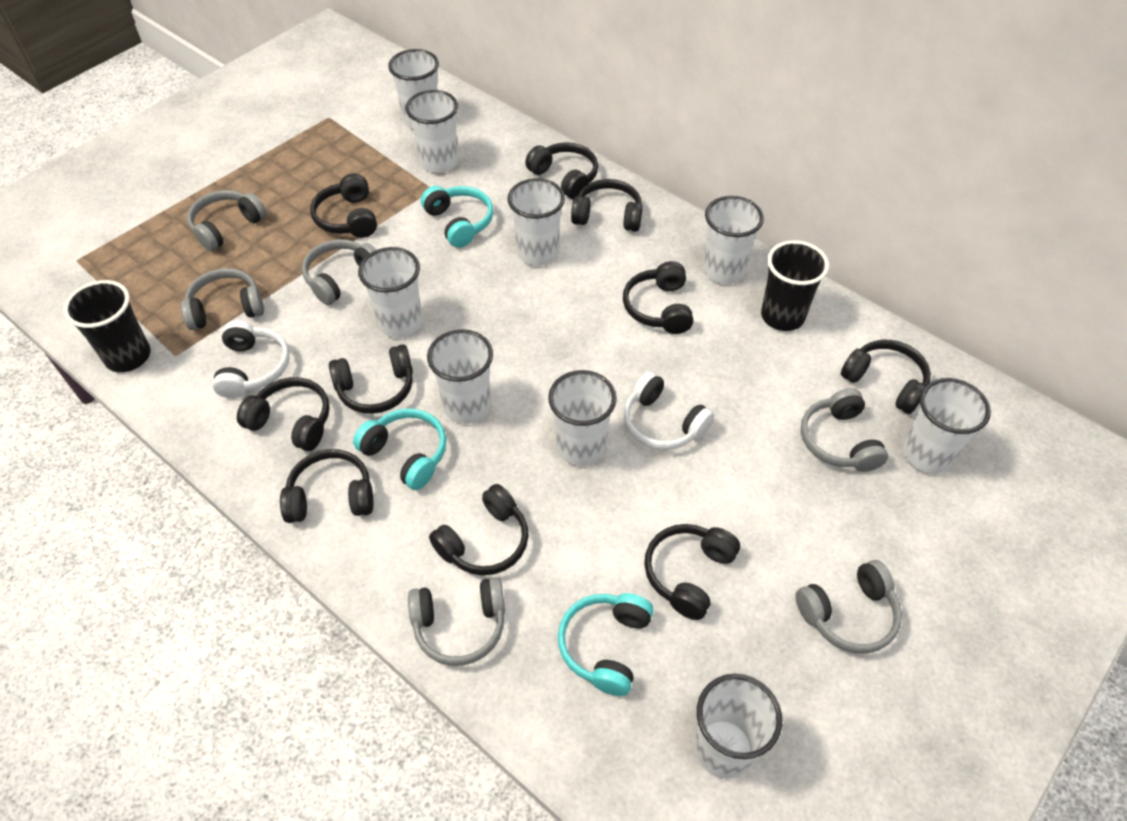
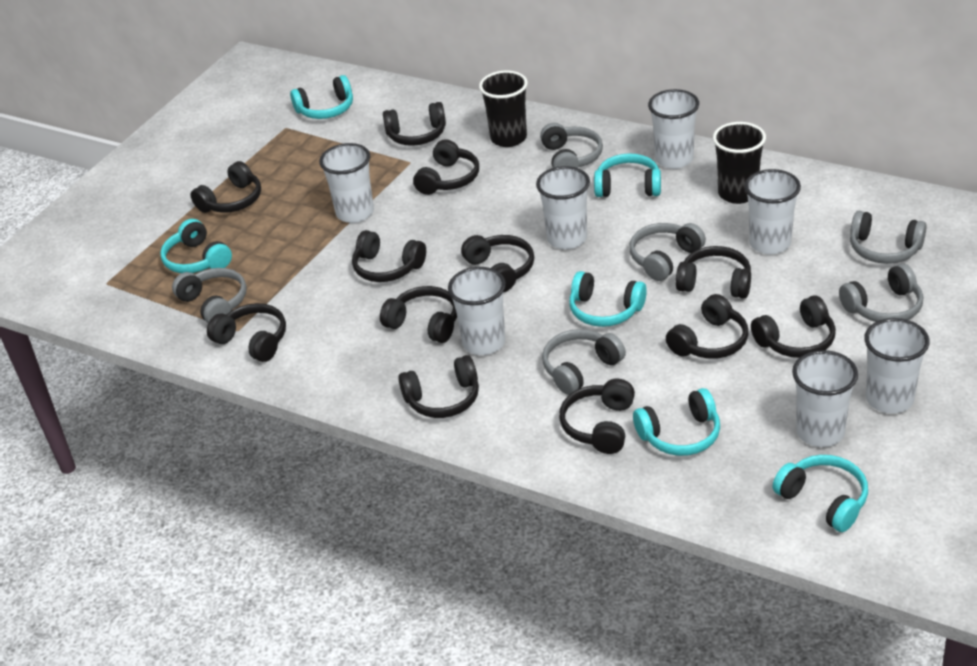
black headphones: 10 -> 12
turquoise headphones: 3 -> 6
white cup: 9 -> 7
white headphones: 2 -> 0

